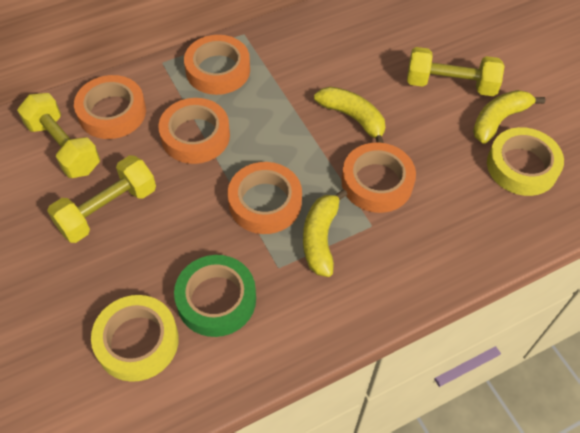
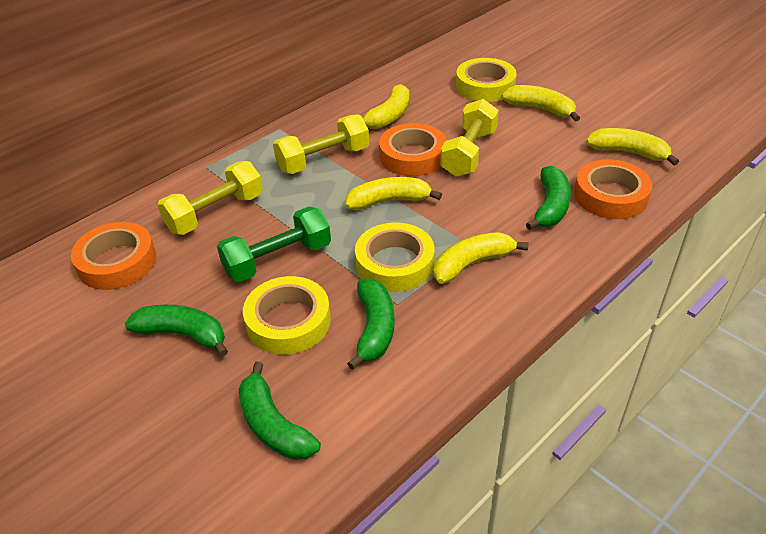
green banana: 0 -> 4
green dumbbell: 0 -> 1
green tape: 1 -> 0
orange tape: 5 -> 3
yellow banana: 3 -> 5
yellow tape: 2 -> 3

